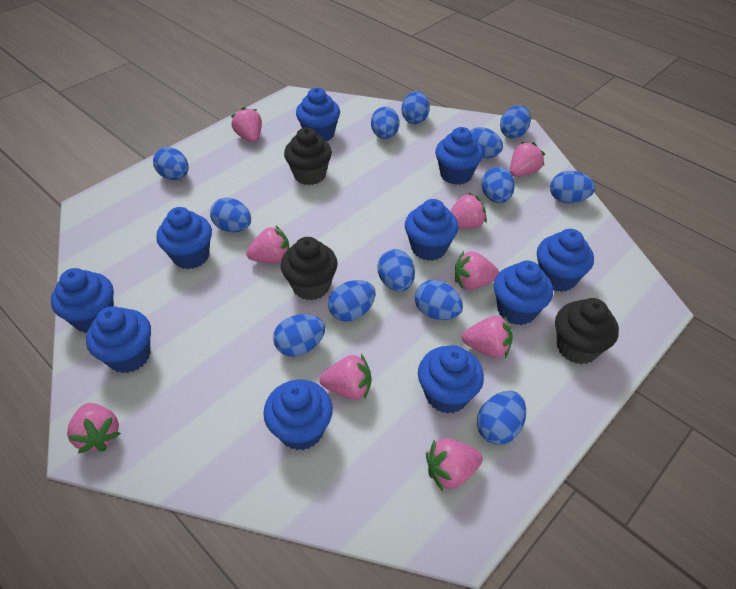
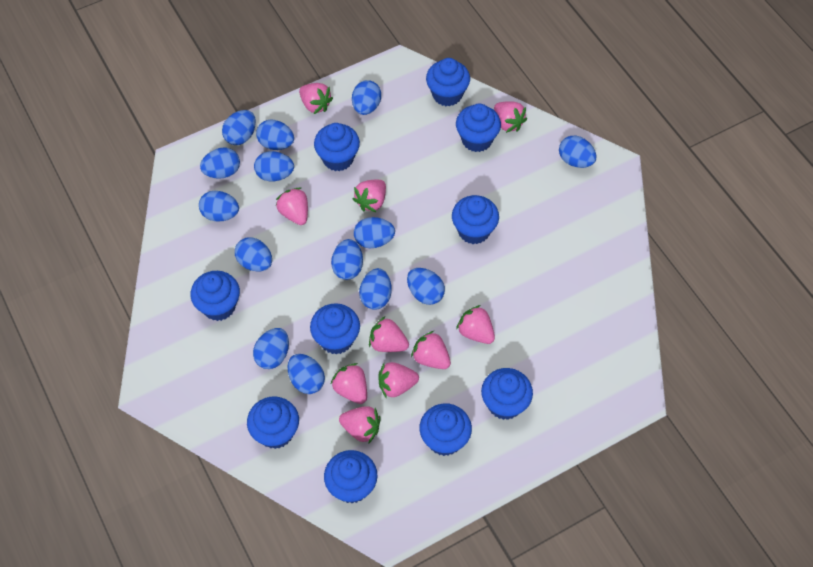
black cupcake: 3 -> 0
blue egg: 13 -> 14
pink strawberry: 9 -> 10

